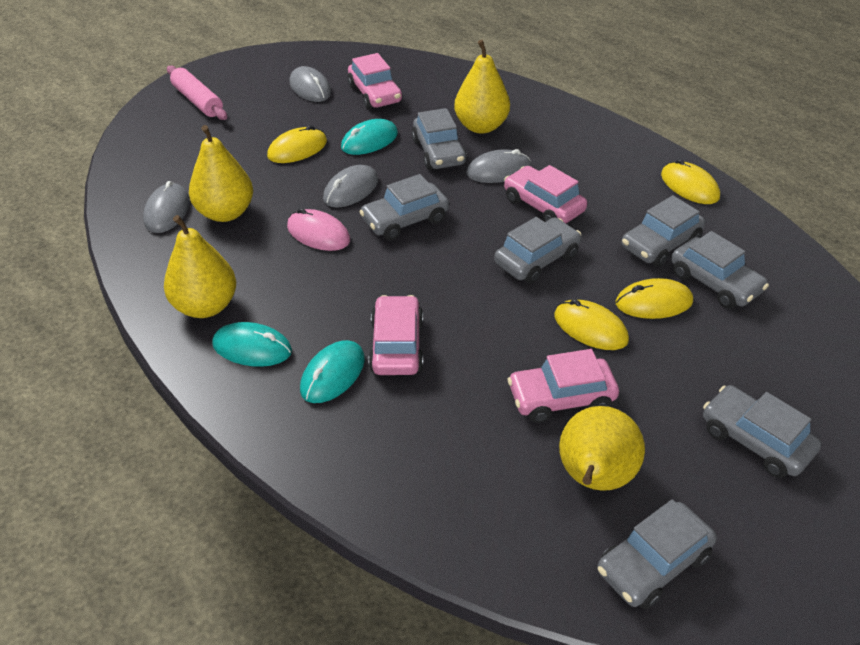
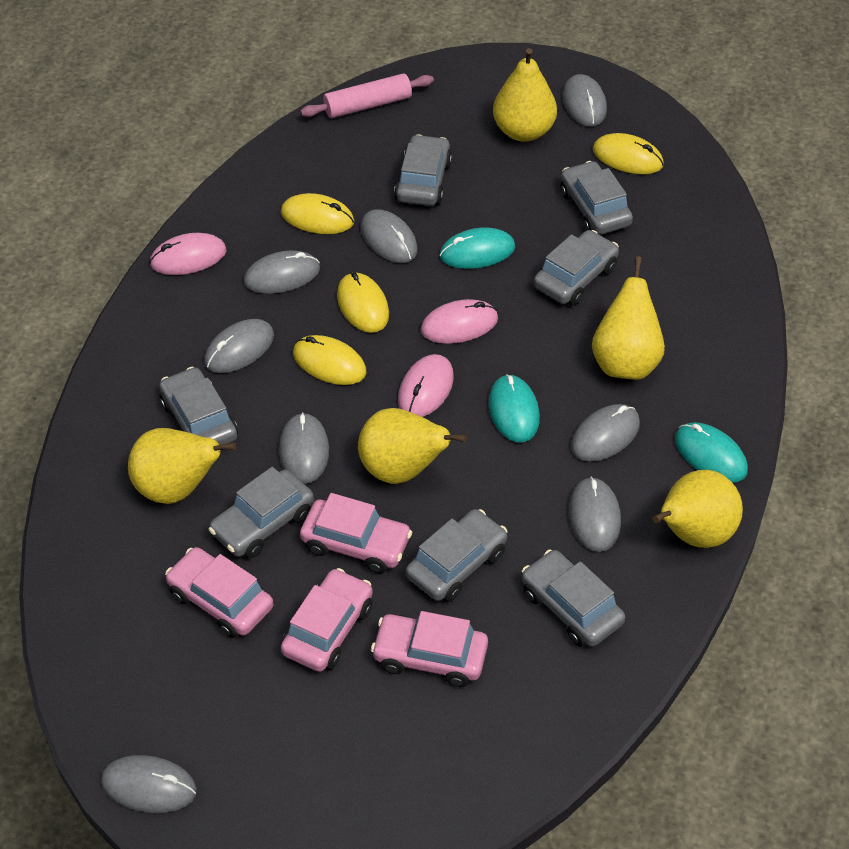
grey mouse: 4 -> 8
pink mouse: 1 -> 3
yellow pear: 4 -> 5

